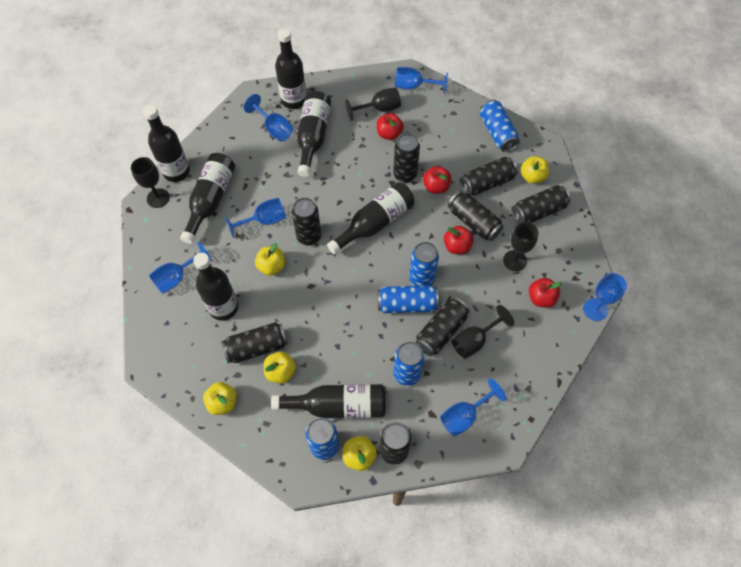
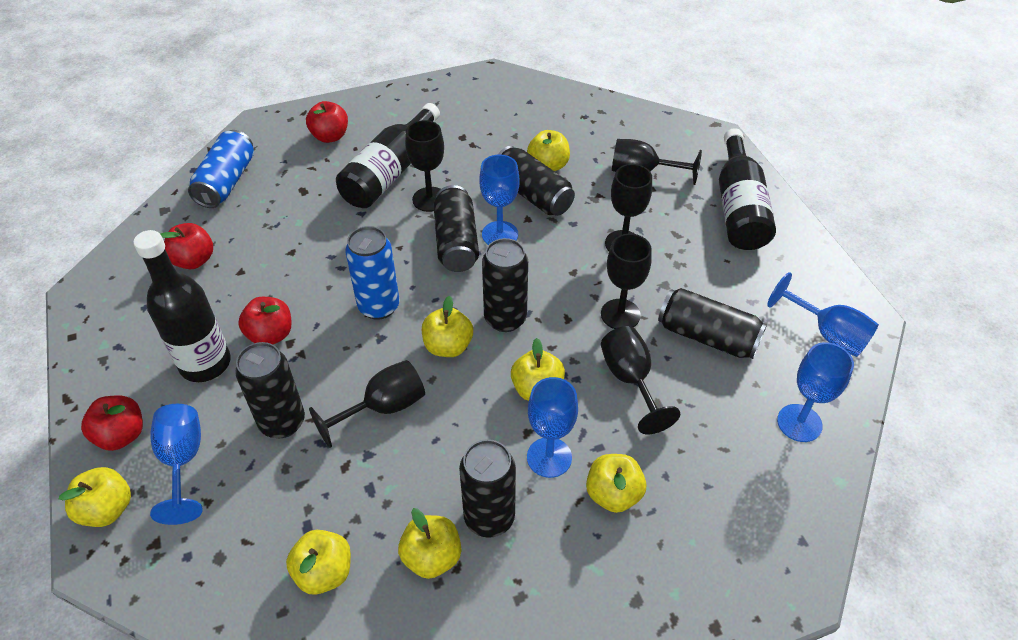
black bottle: 7 -> 3
black can: 8 -> 6
black goblet: 4 -> 6
blue can: 5 -> 2
blue goblet: 6 -> 5
yellow apple: 5 -> 7

